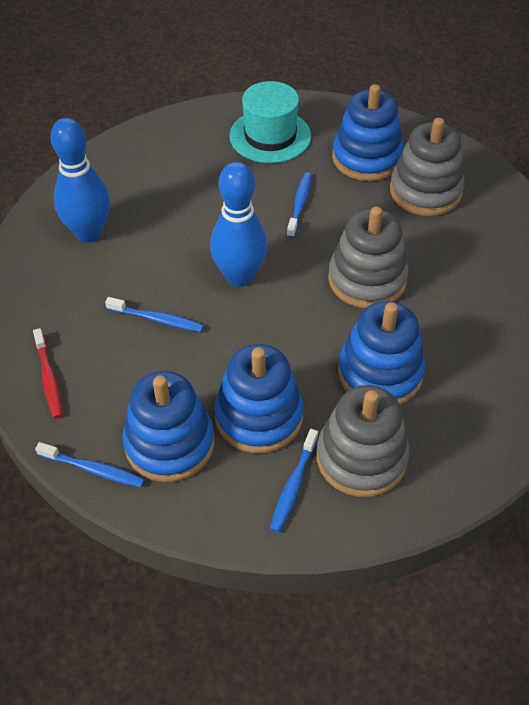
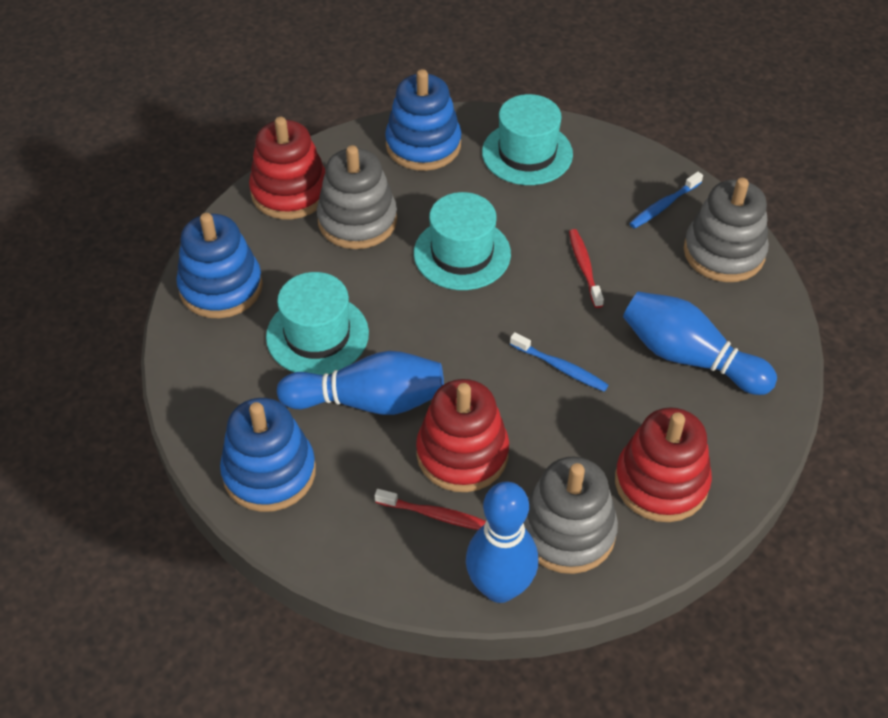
blue bowling pin: 2 -> 3
blue stacking toy: 4 -> 3
blue toothbrush: 4 -> 2
red stacking toy: 0 -> 3
red toothbrush: 1 -> 2
turquoise hat: 1 -> 3

